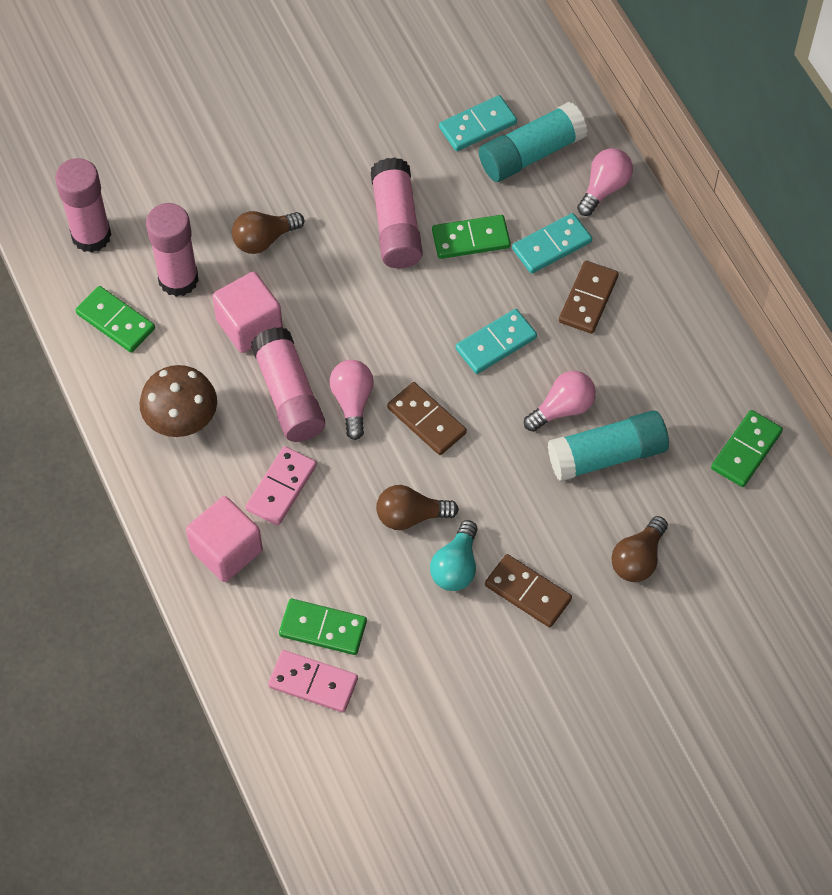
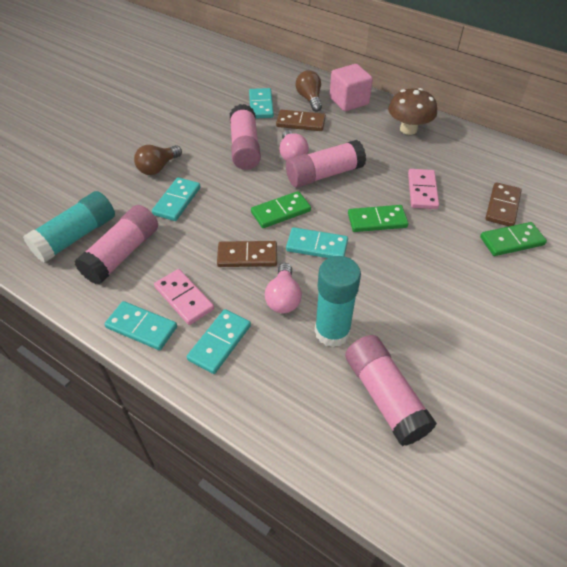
brown light bulb: 3 -> 2
green domino: 4 -> 3
pink cube: 2 -> 1
pink light bulb: 3 -> 2
turquoise domino: 3 -> 5
turquoise light bulb: 1 -> 0

